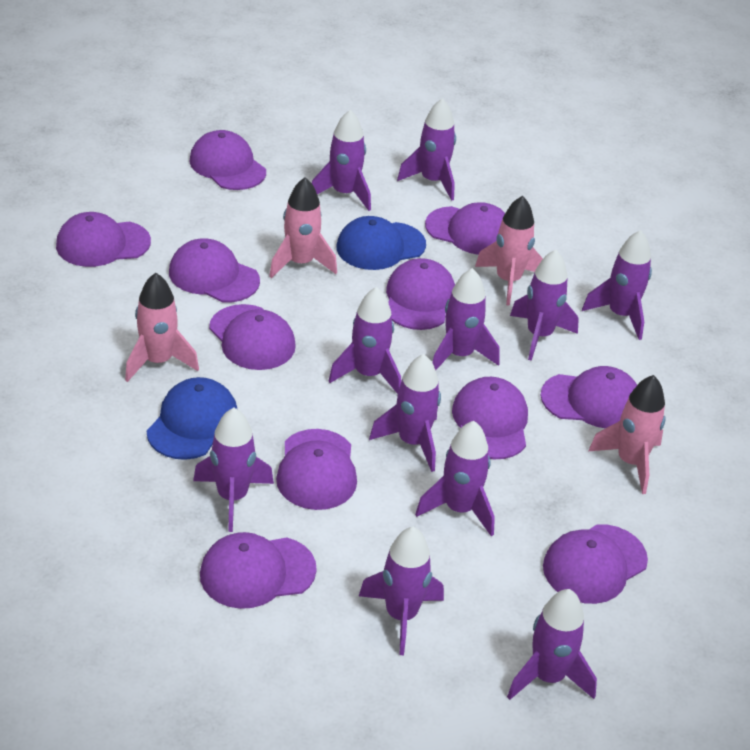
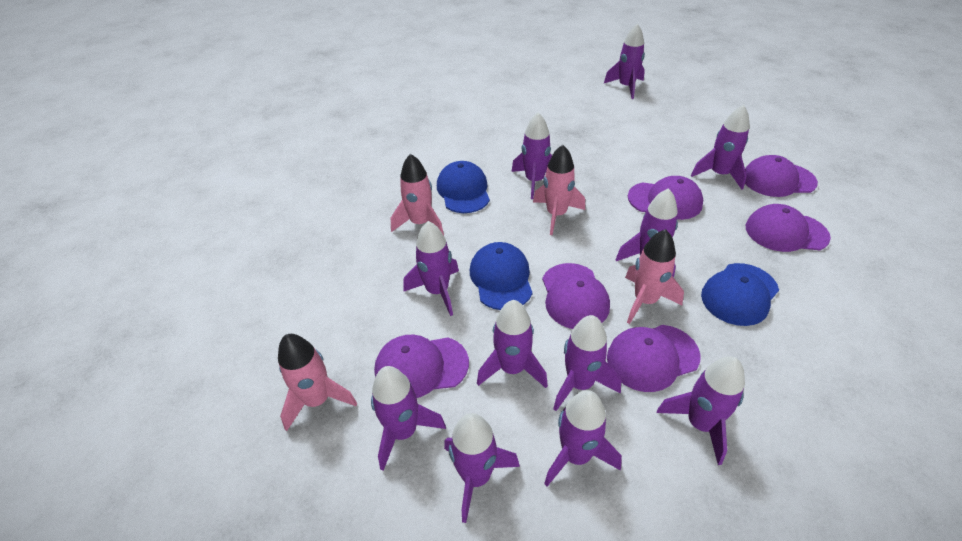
blue cap: 2 -> 3
purple cap: 11 -> 6

